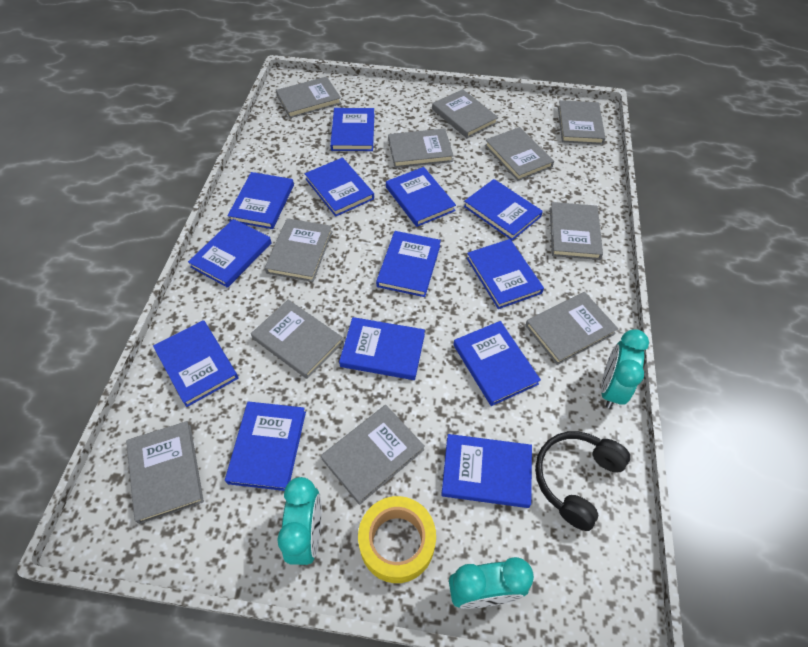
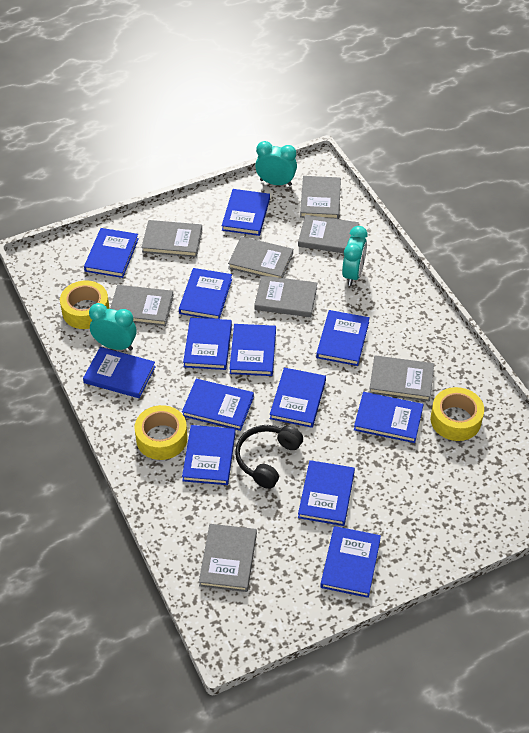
grey book: 11 -> 8
yellow tape: 1 -> 3

